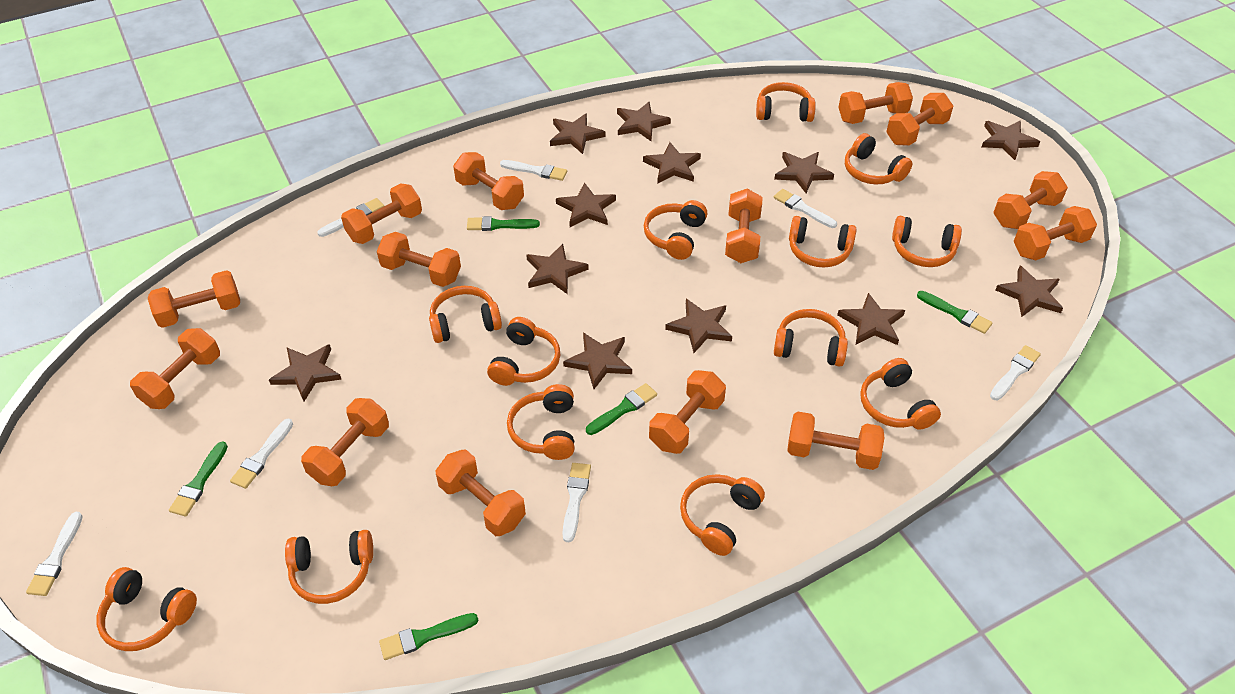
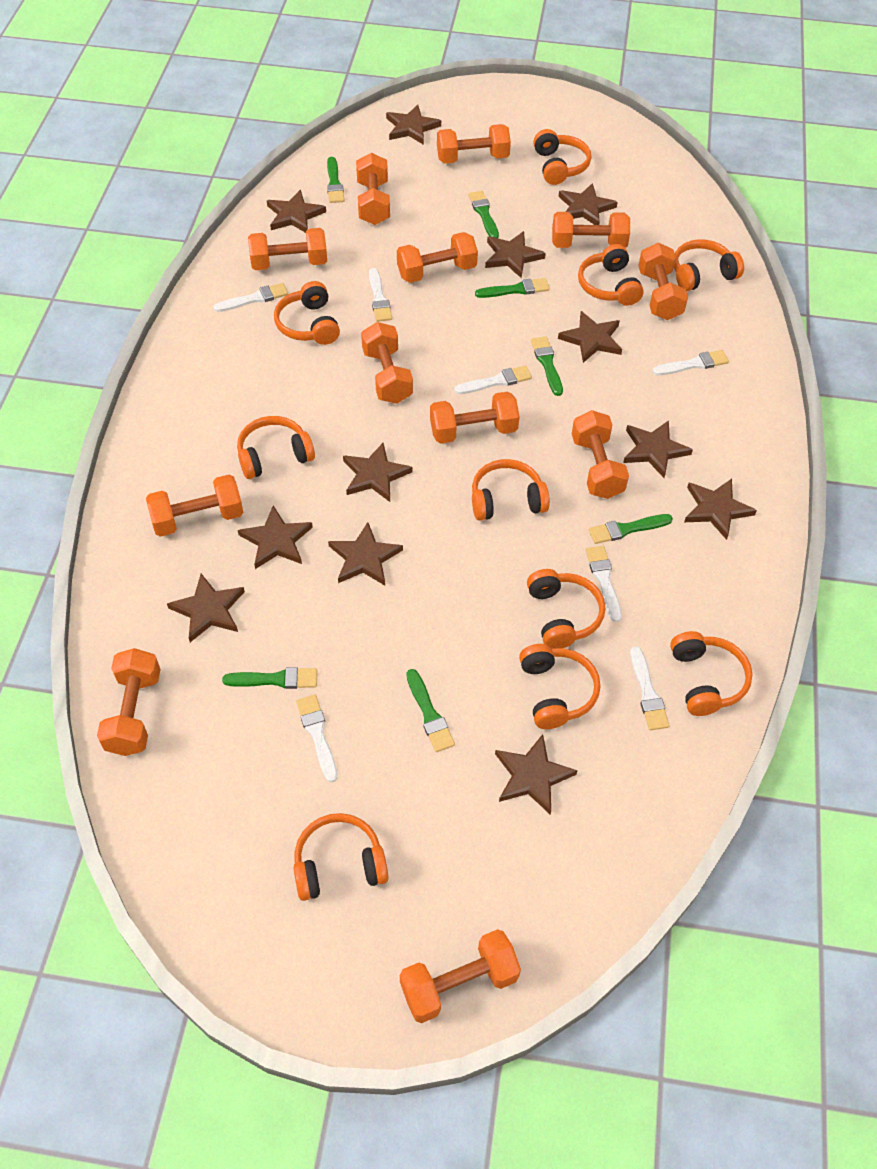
green brush: 5 -> 7
orange dumbbell: 14 -> 12
orange headphones: 13 -> 10

